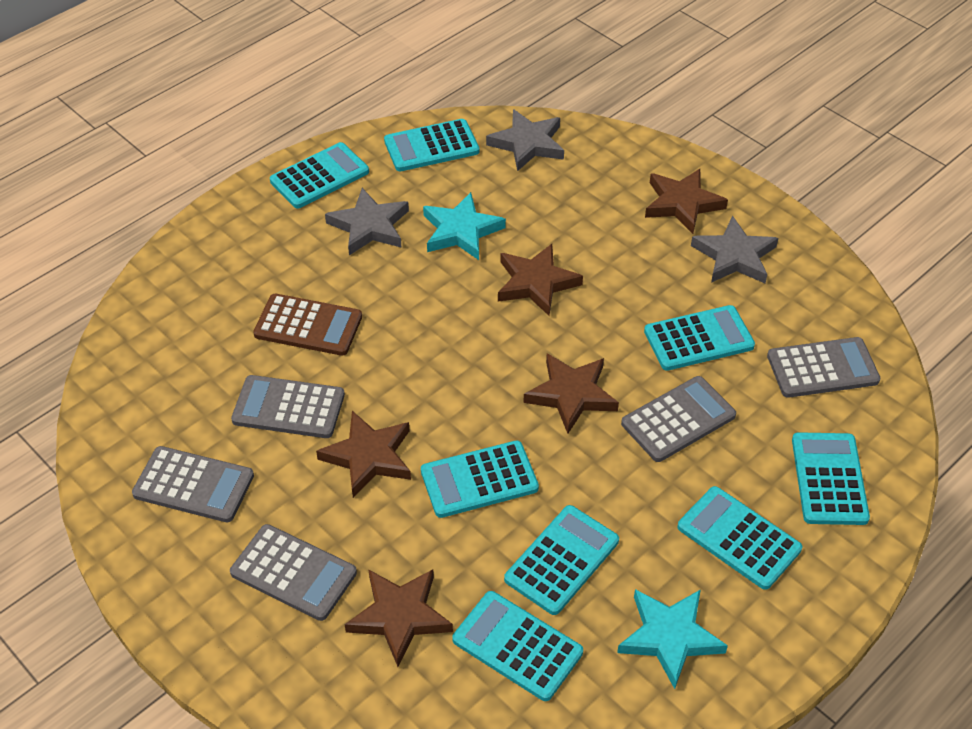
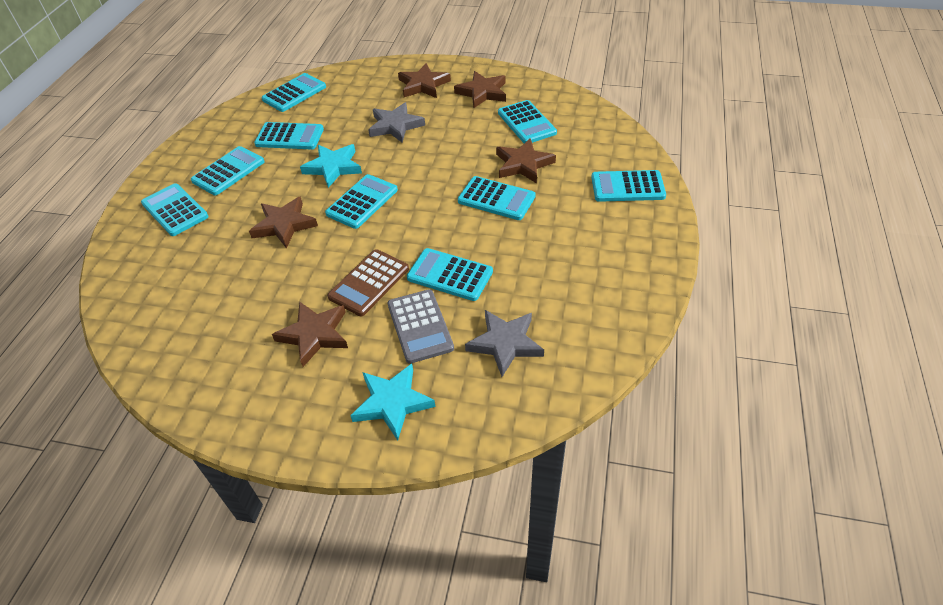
grey calculator: 5 -> 1
grey star: 3 -> 2
turquoise calculator: 8 -> 9

